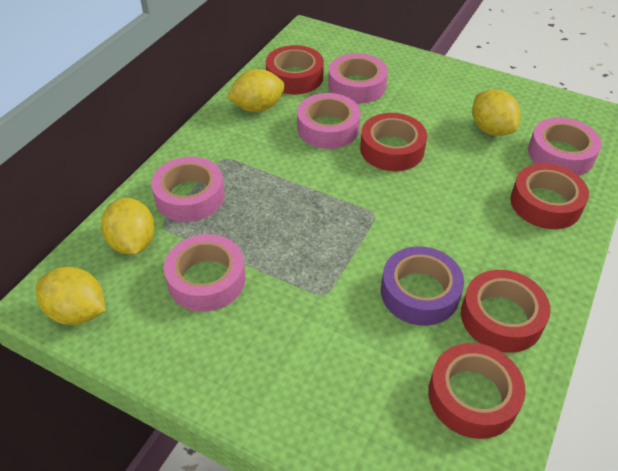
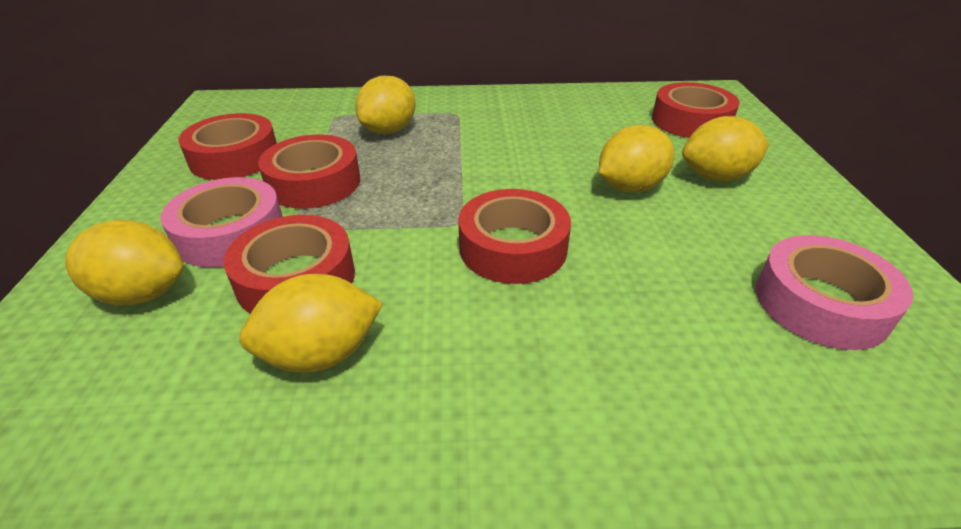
pink tape: 5 -> 2
purple tape: 1 -> 0
yellow lemon: 4 -> 5

